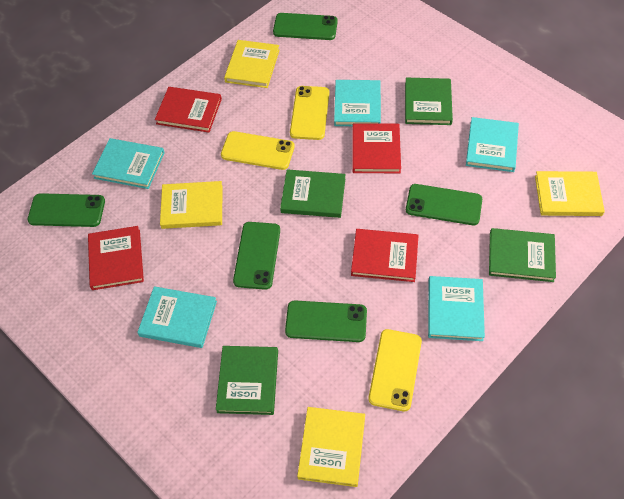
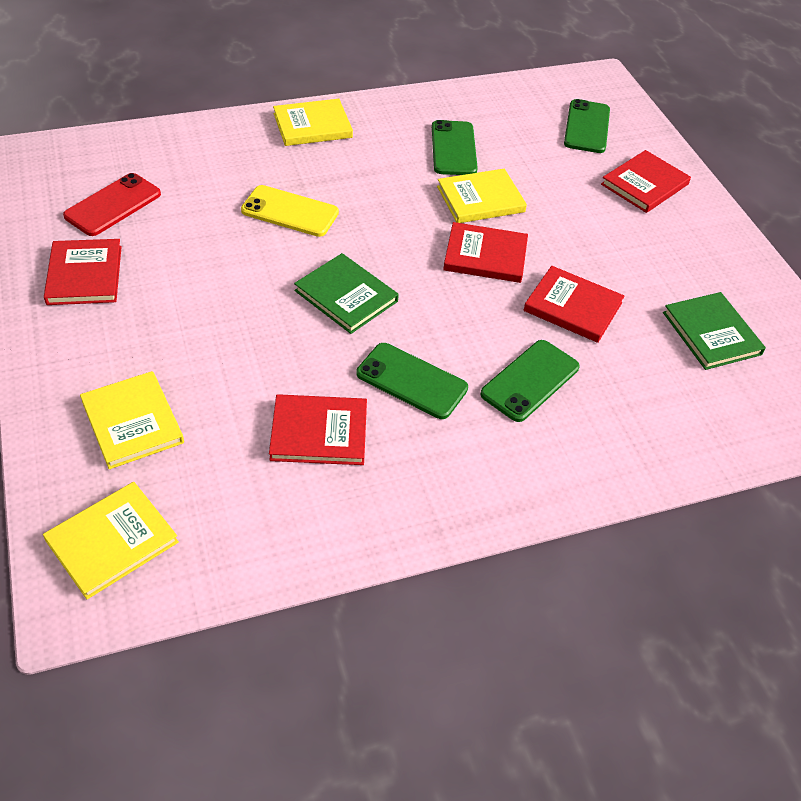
green book: 4 -> 2
green phone: 5 -> 4
red book: 4 -> 5
red phone: 0 -> 1
turquoise book: 5 -> 0
yellow phone: 3 -> 1

